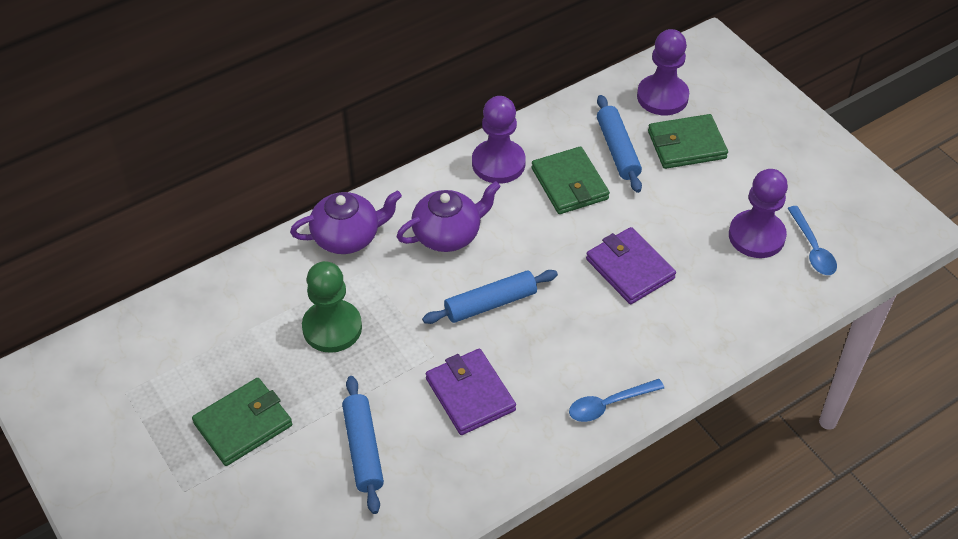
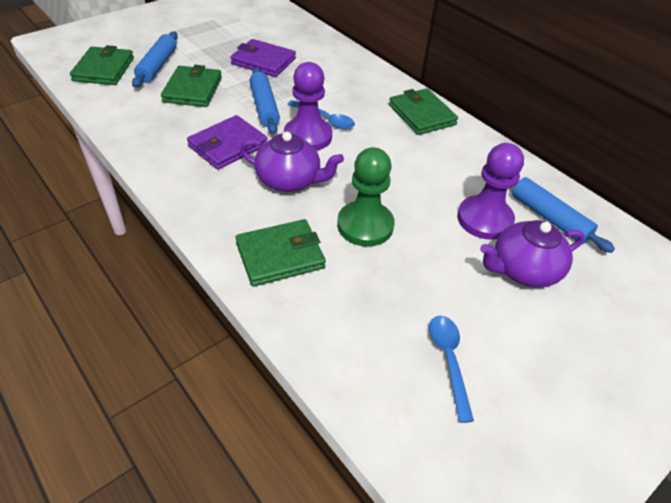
green wallet: 3 -> 4
purple pawn: 3 -> 2

